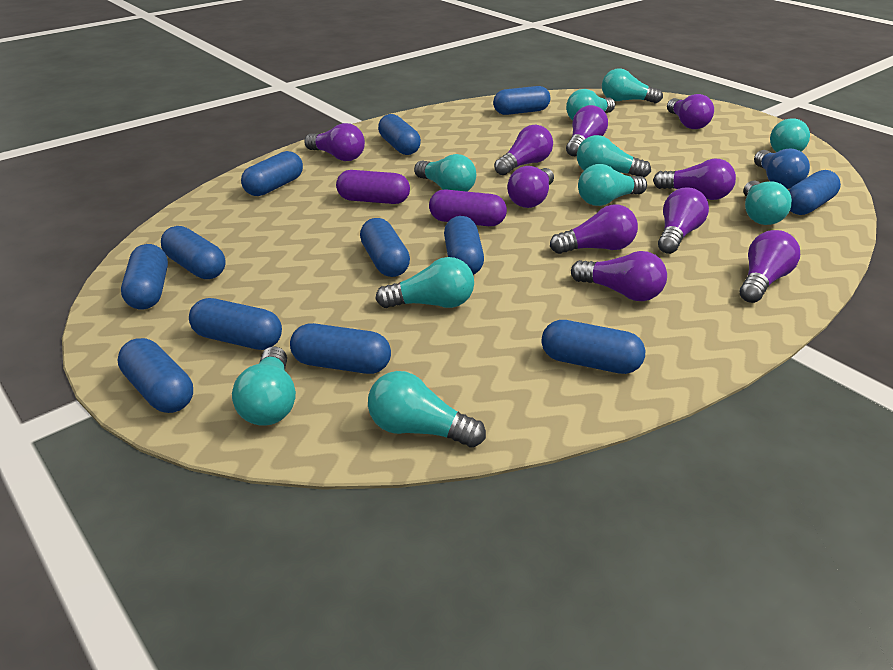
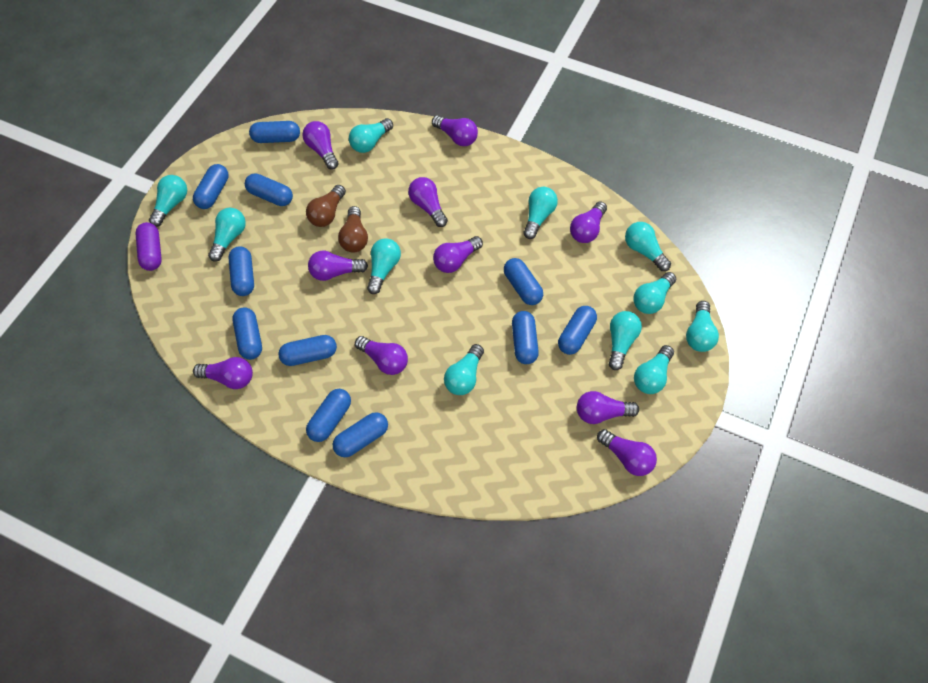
blue capsule: 12 -> 11
blue light bulb: 1 -> 0
brown light bulb: 0 -> 2
purple capsule: 2 -> 1
turquoise light bulb: 10 -> 11

